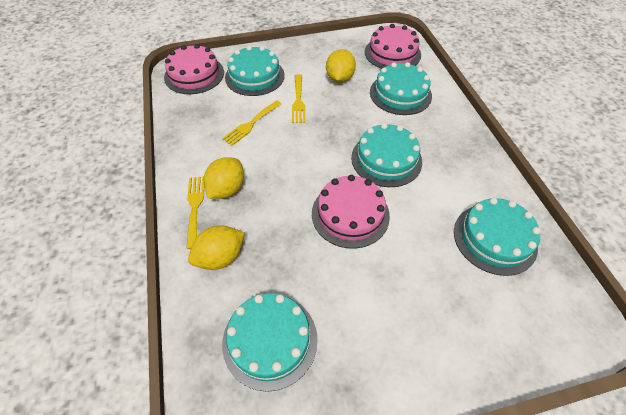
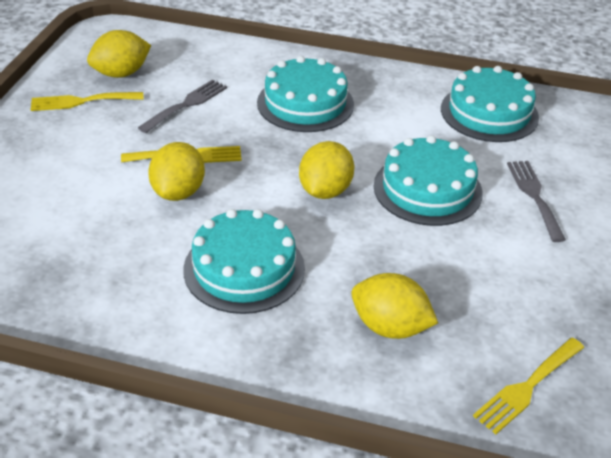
grey fork: 0 -> 2
pink cake: 3 -> 0
turquoise cake: 5 -> 4
yellow lemon: 3 -> 4

